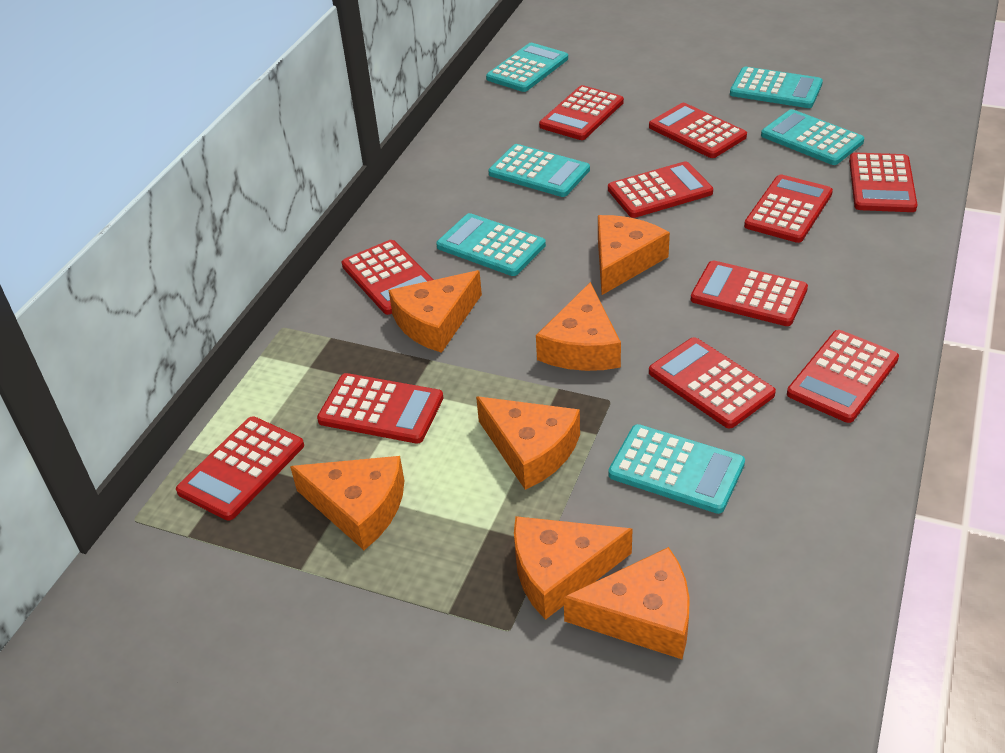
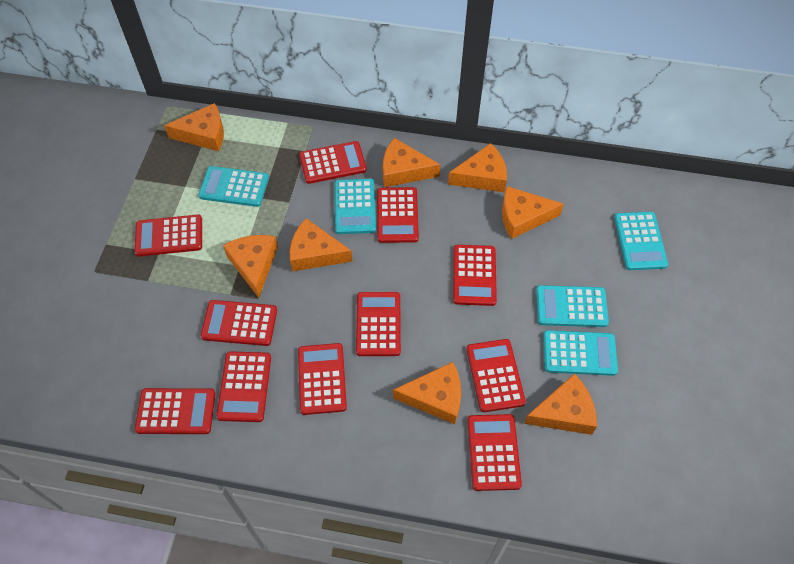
orange cheese: 7 -> 8
turquoise calculator: 6 -> 5

